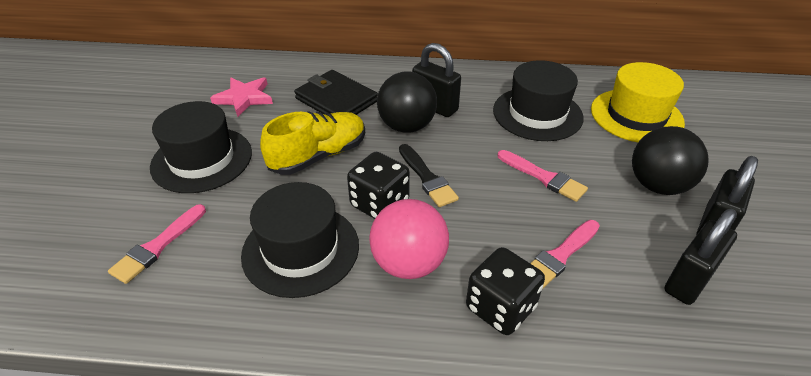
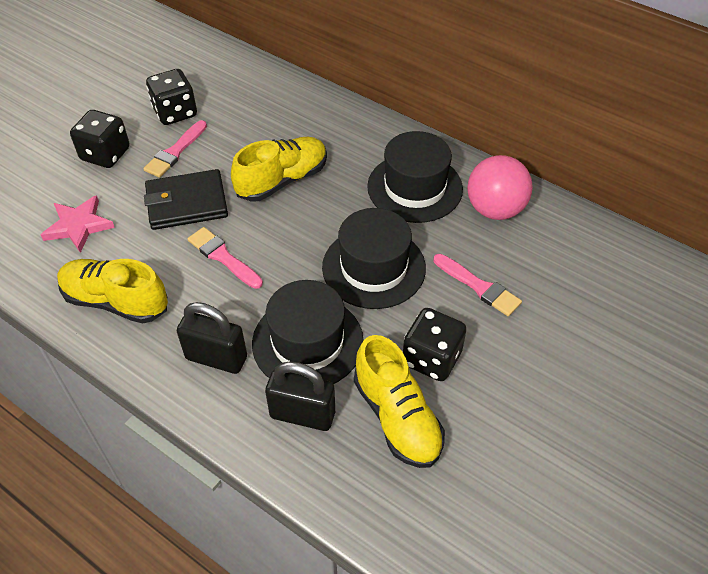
black ball: 2 -> 0
black brush: 1 -> 0
black dice: 2 -> 3
black padlock: 3 -> 2
yellow hat: 1 -> 0
yellow shoe: 1 -> 3

